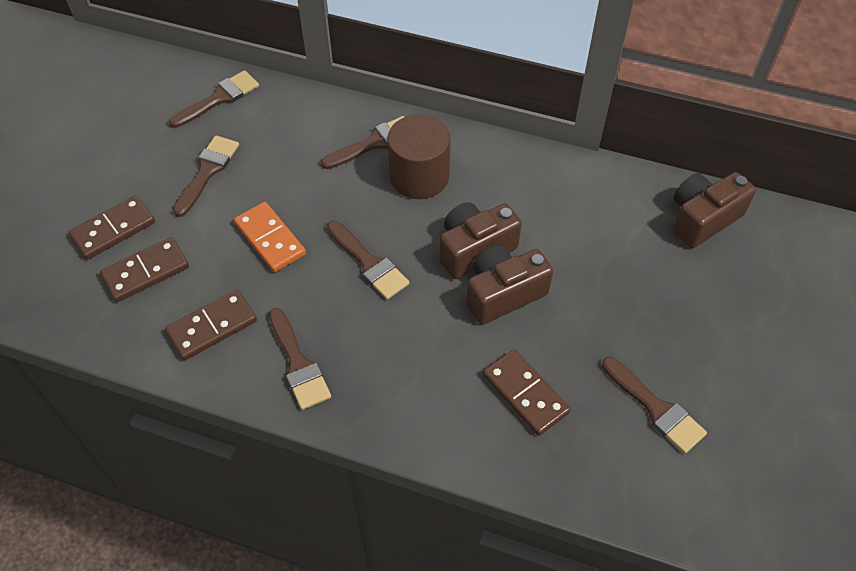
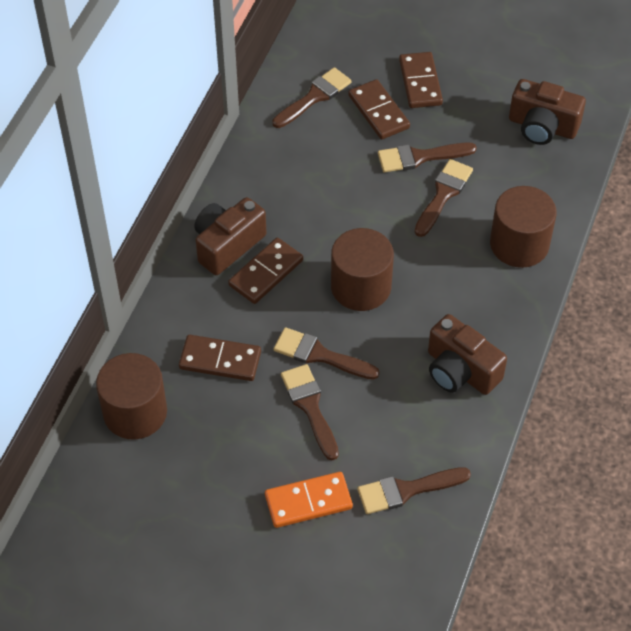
brown cylinder: 1 -> 3

